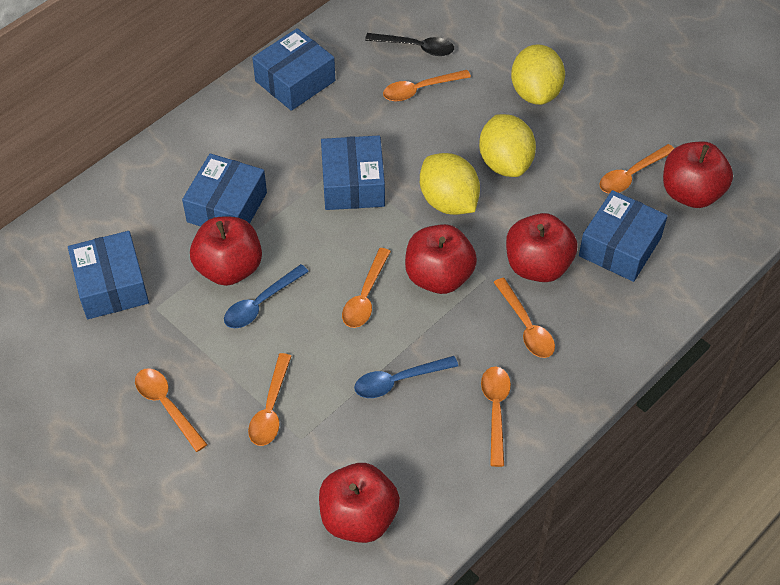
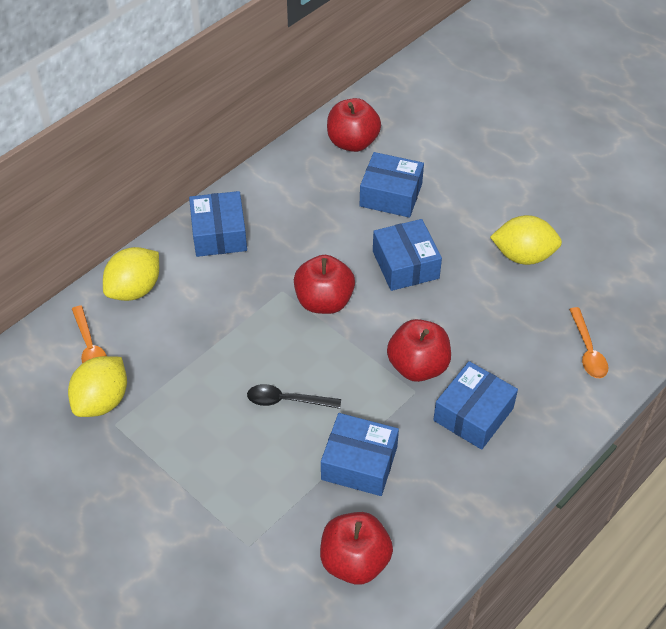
blue spoon: 2 -> 0
orange spoon: 7 -> 2
red apple: 5 -> 4

